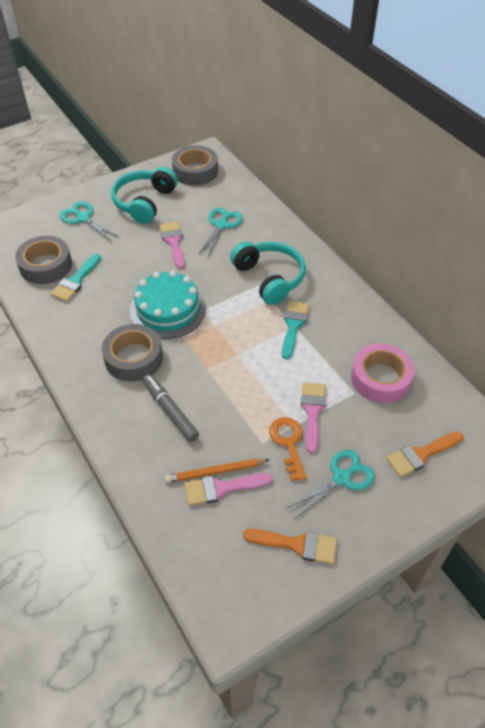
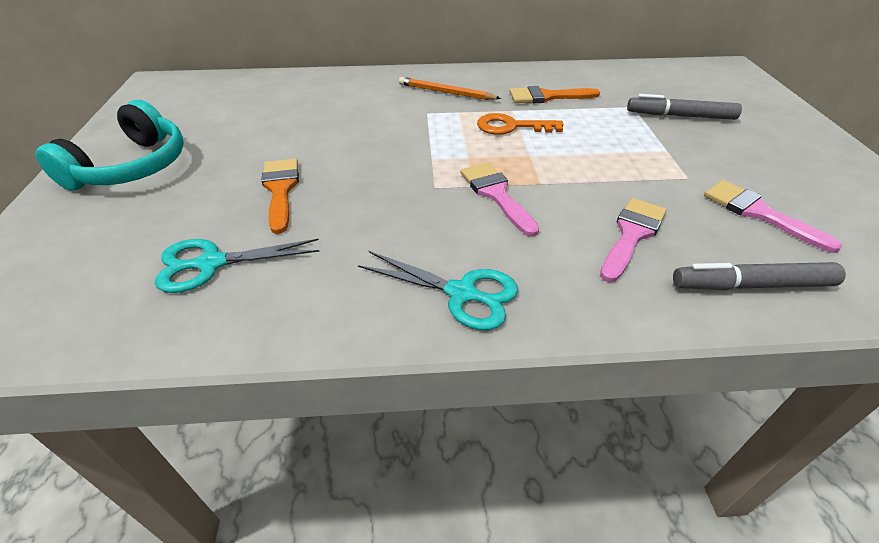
grey marker: 1 -> 2
grey tape: 3 -> 0
pink tape: 1 -> 0
turquoise brush: 2 -> 0
turquoise cake: 1 -> 0
turquoise headphones: 2 -> 1
turquoise scissors: 3 -> 2

